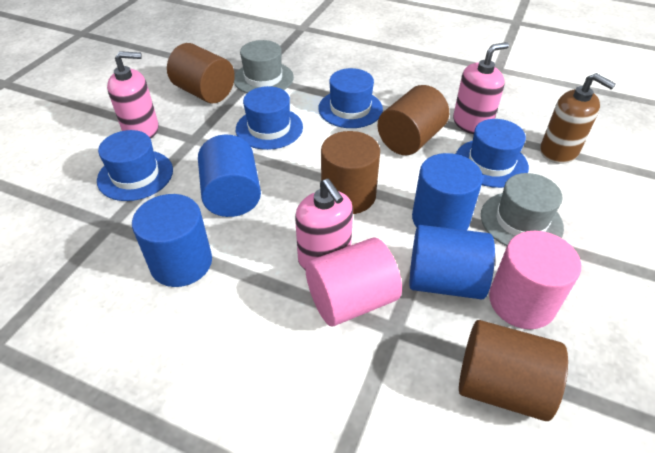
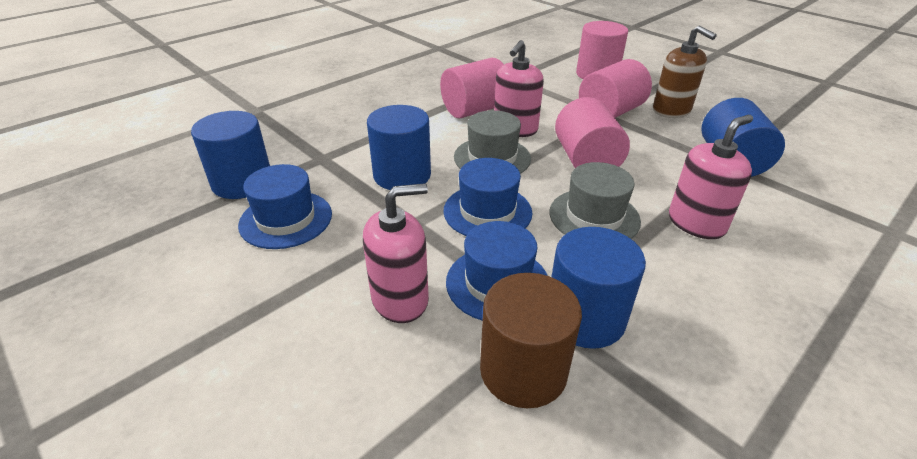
blue hat: 4 -> 3
brown cylinder: 4 -> 1
pink cylinder: 2 -> 4

